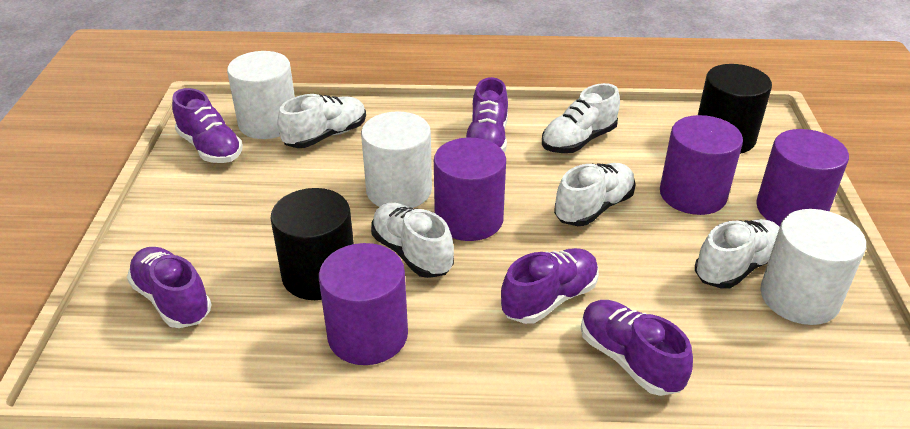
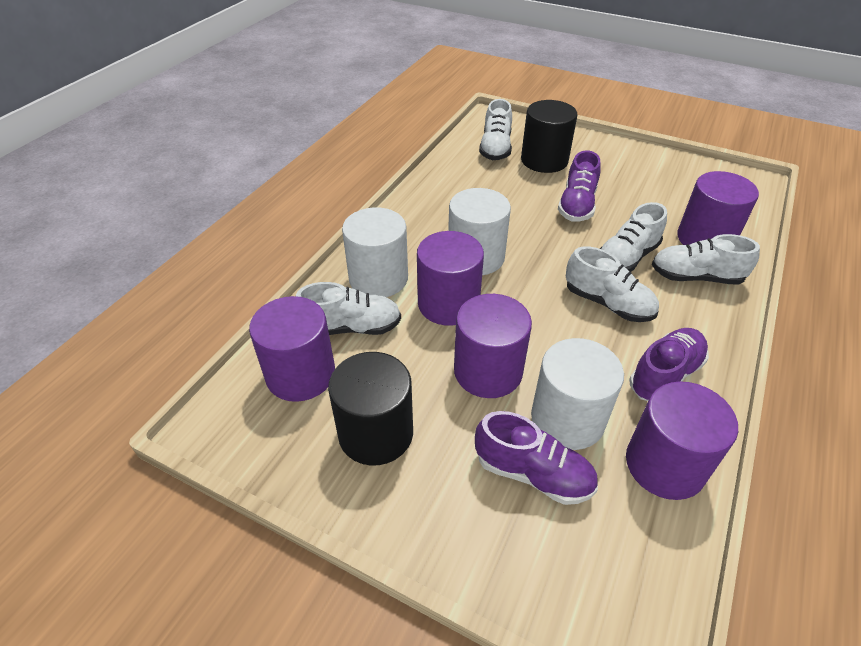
purple cylinder: 4 -> 5
purple shoe: 5 -> 3

